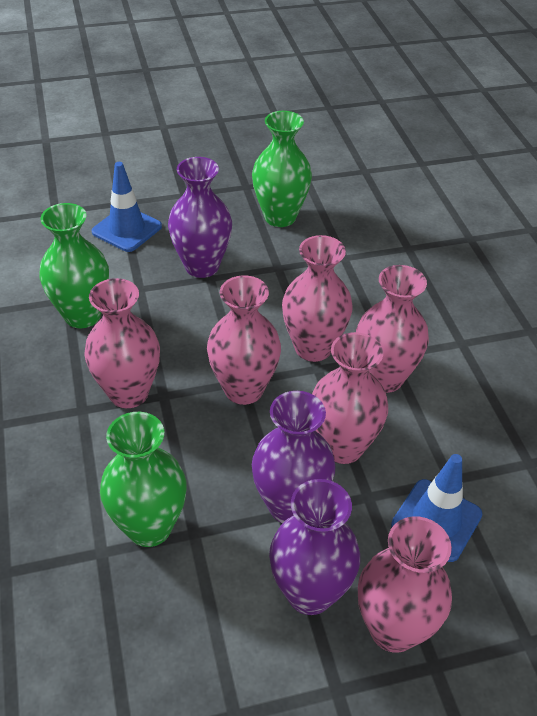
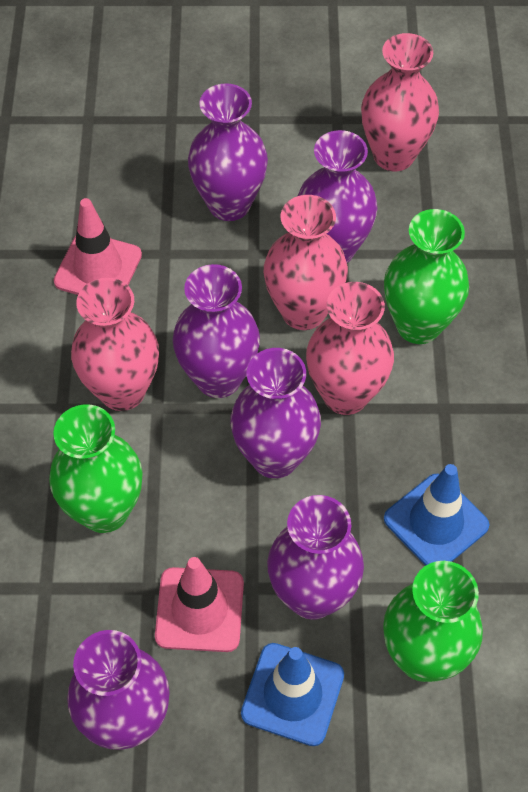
pink traffic cone: 0 -> 2
pink vase: 6 -> 4
purple vase: 3 -> 6

